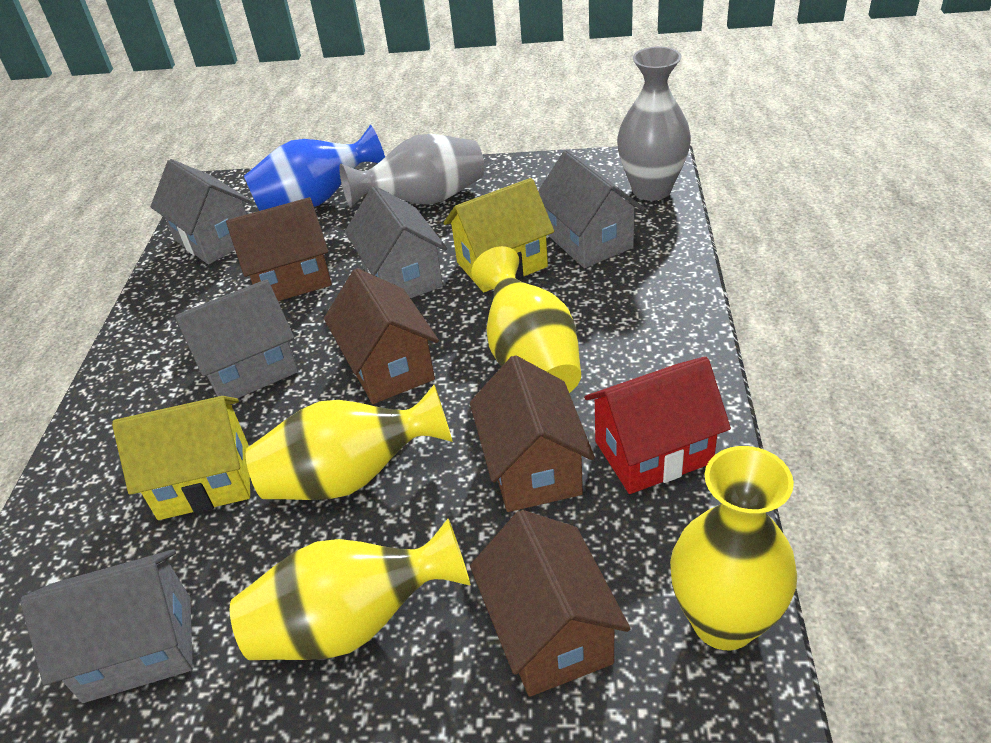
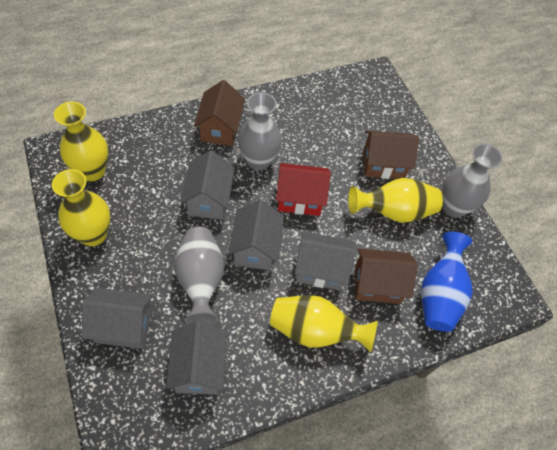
brown house: 4 -> 3
grey vase: 2 -> 3
yellow house: 2 -> 0

